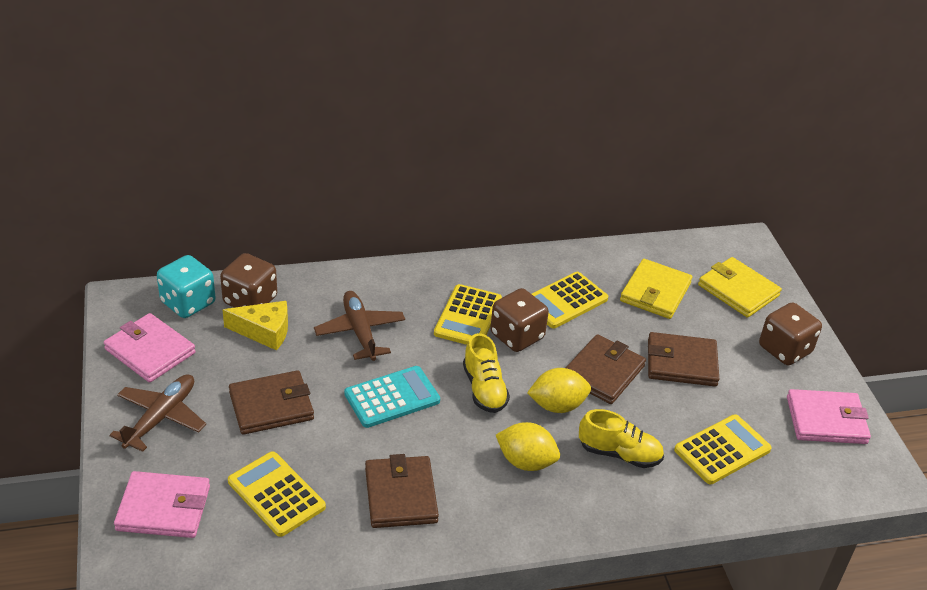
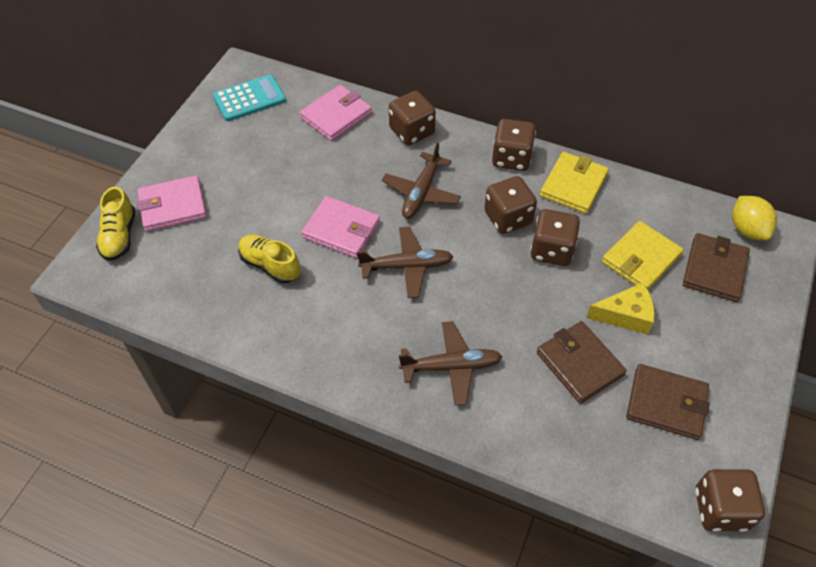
brown dice: 3 -> 5
brown plane: 2 -> 3
brown wallet: 4 -> 3
turquoise dice: 1 -> 0
yellow calculator: 4 -> 0
yellow lemon: 2 -> 1

